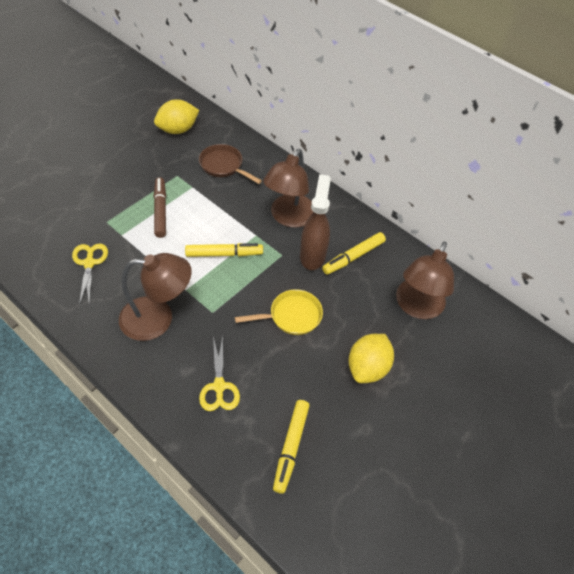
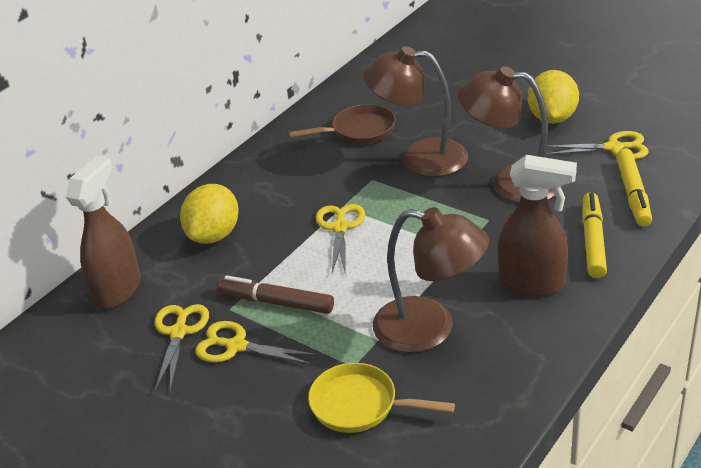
brown spray bottle: 1 -> 2
yellow marker: 3 -> 2
yellow scissors: 2 -> 4

